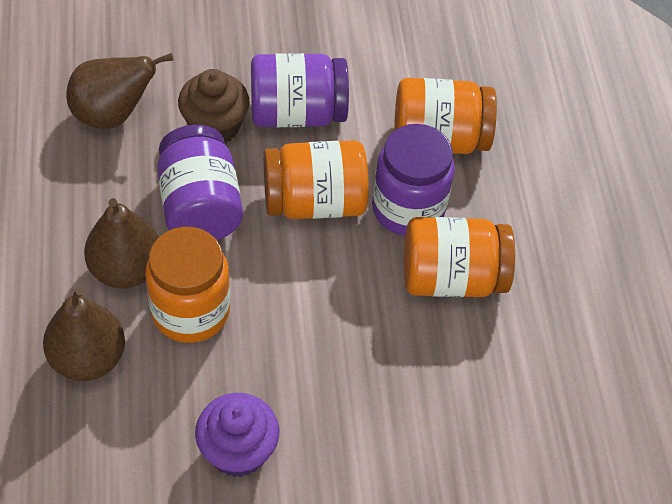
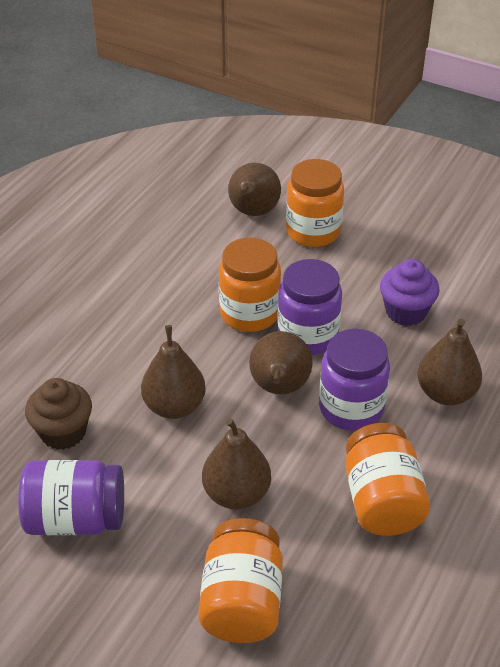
brown pear: 3 -> 5

